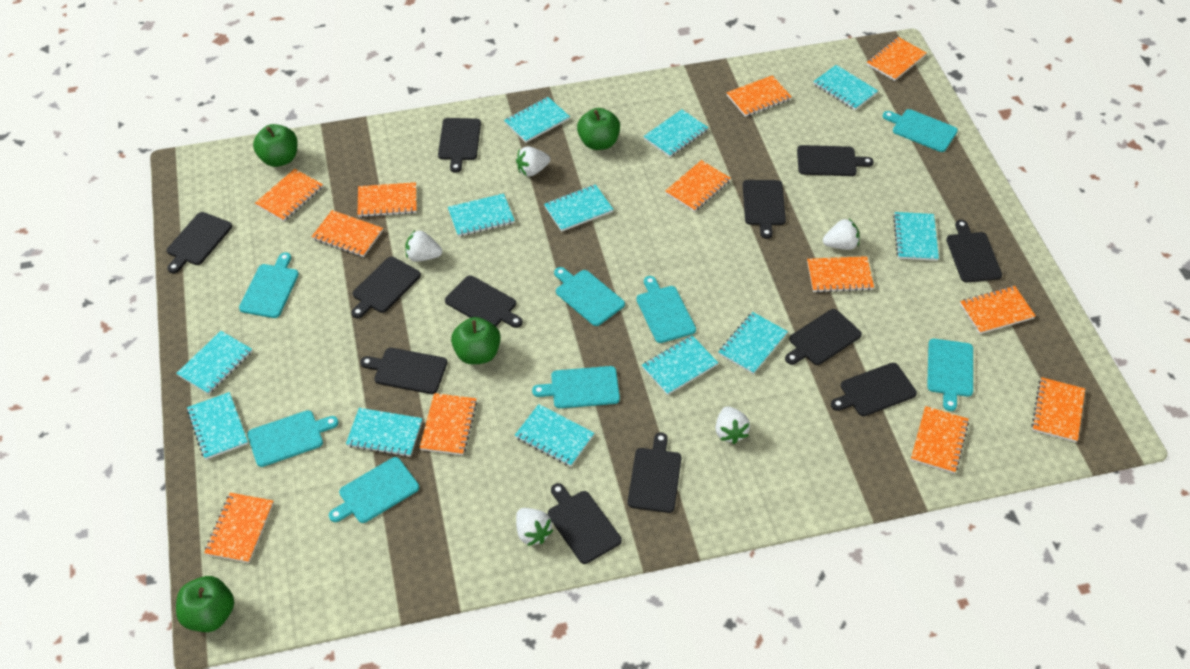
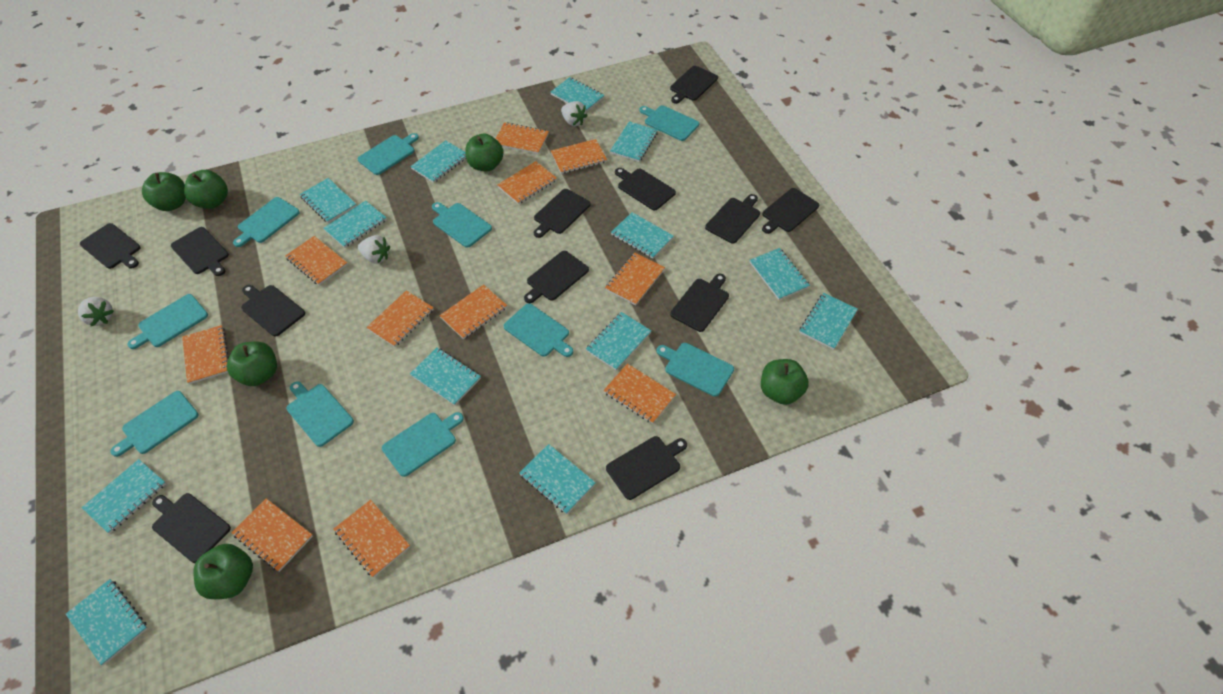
green apple: 4 -> 6
orange notebook: 12 -> 11
turquoise cutting board: 8 -> 10
turquoise notebook: 12 -> 13
white strawberry: 5 -> 3

